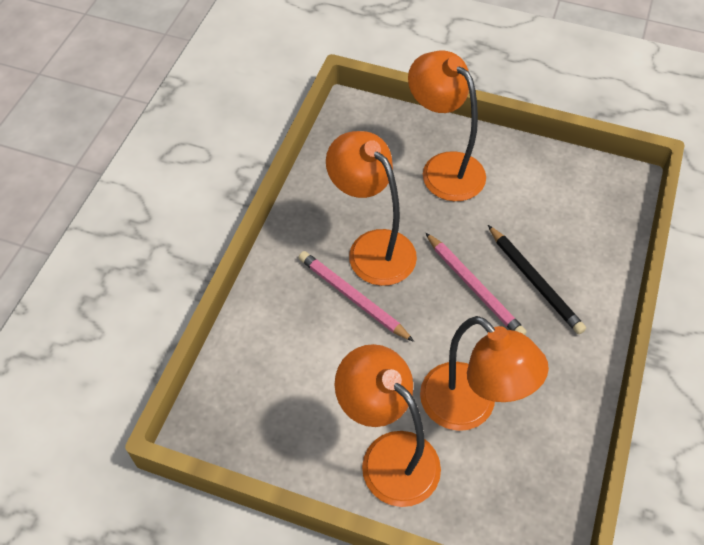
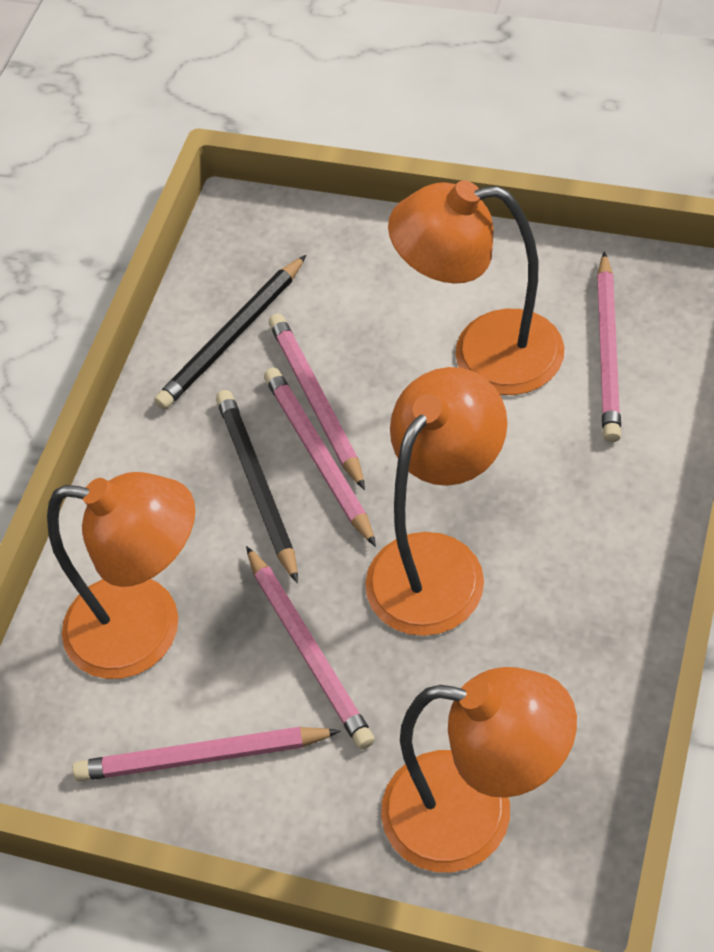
black pencil: 1 -> 2
pink pencil: 2 -> 5

